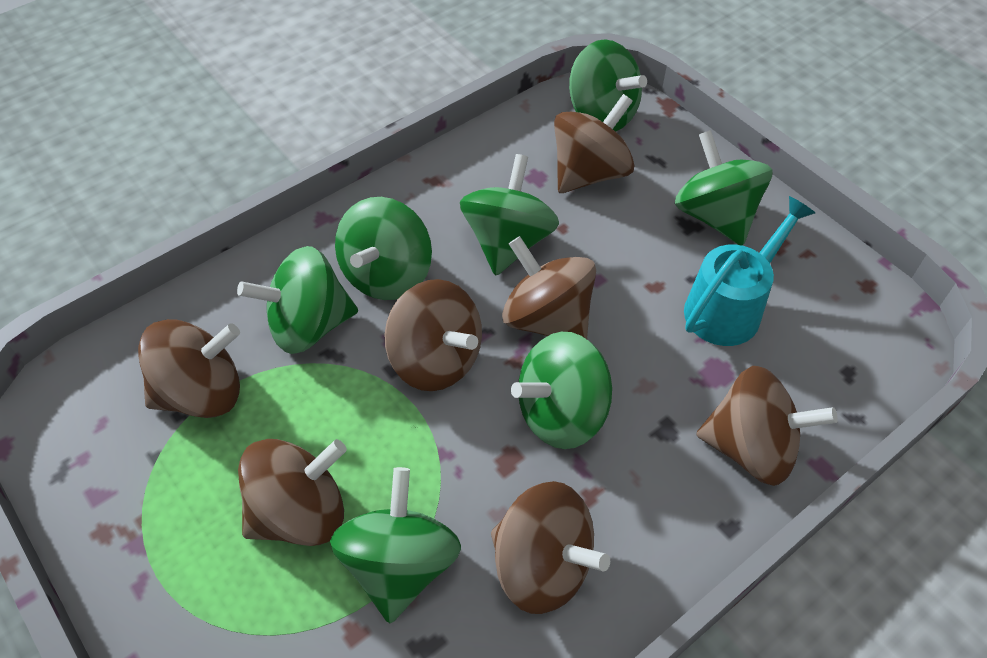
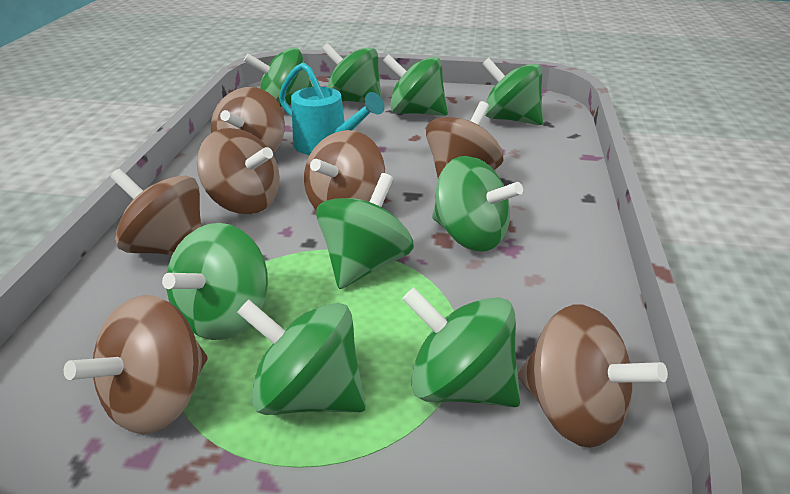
green spinning top: 7 -> 9

